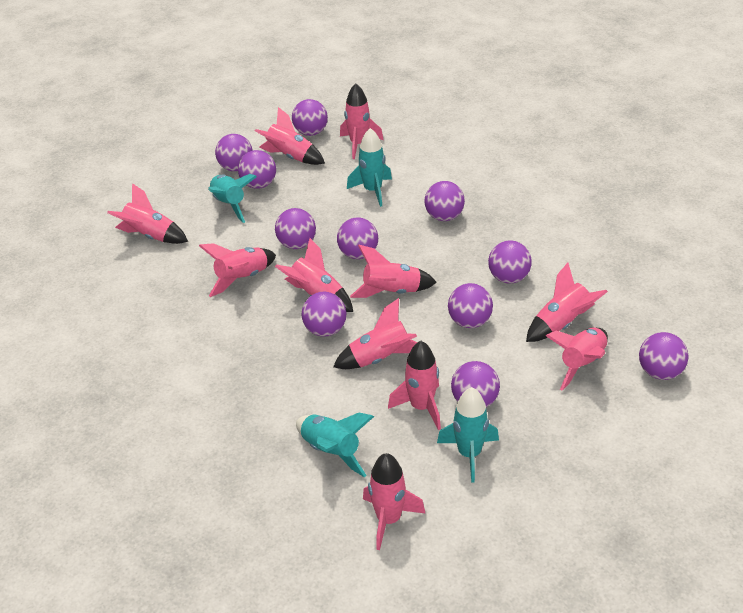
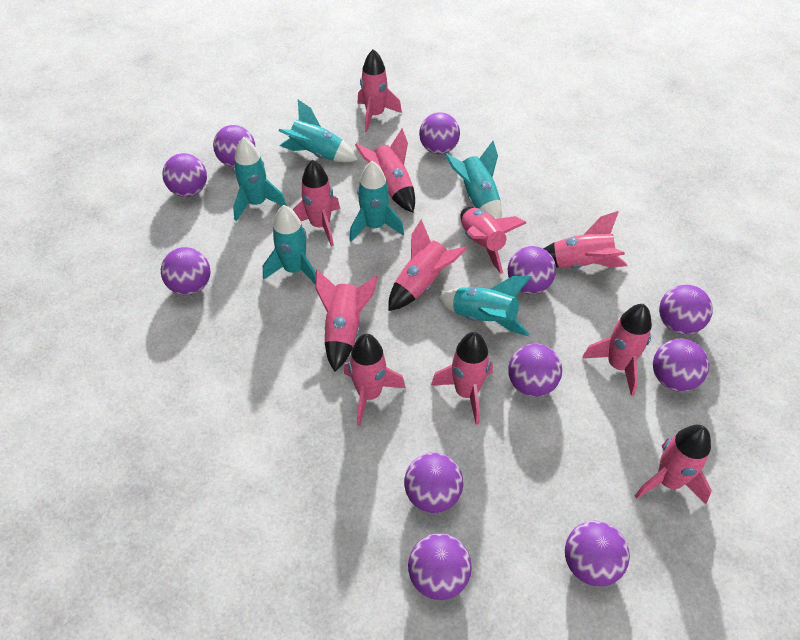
turquoise rocket: 4 -> 6

